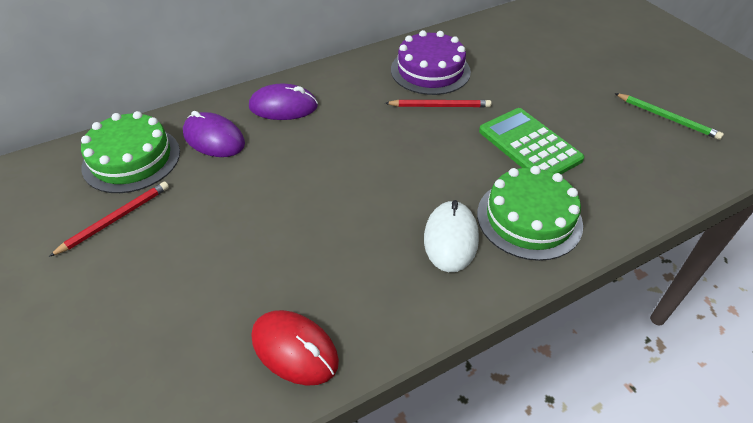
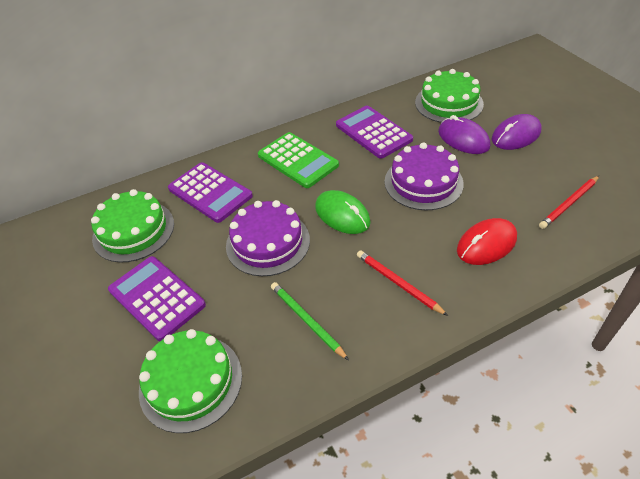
green cake: 2 -> 3
green mouse: 0 -> 1
purple cake: 1 -> 2
purple calculator: 0 -> 3
white mouse: 1 -> 0

